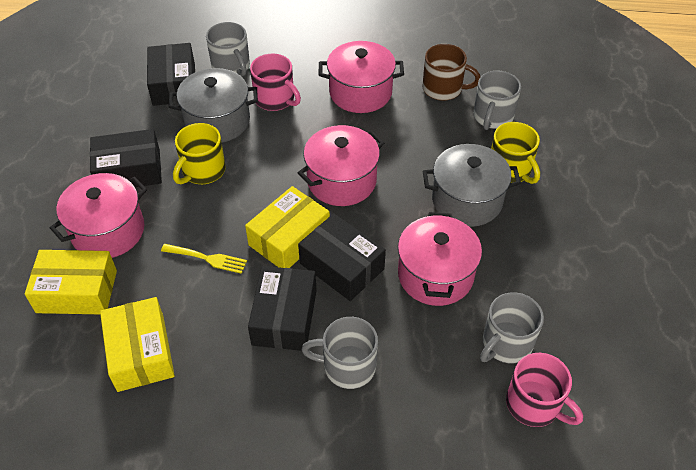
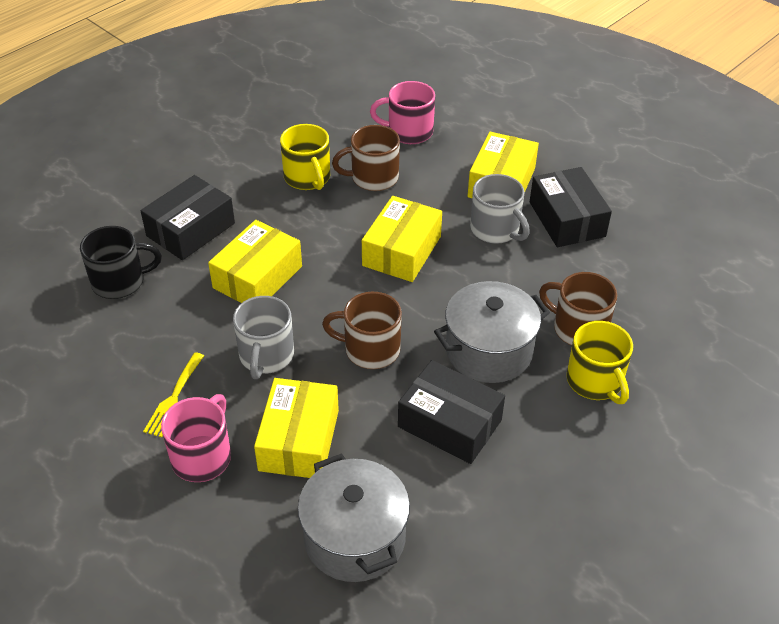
black box: 4 -> 3
black mug: 0 -> 1
brown mug: 1 -> 3
grey mug: 4 -> 2
pink pot: 4 -> 0
yellow box: 3 -> 4

